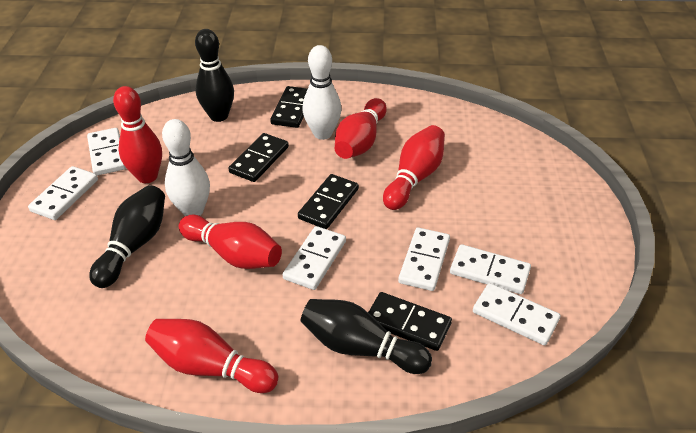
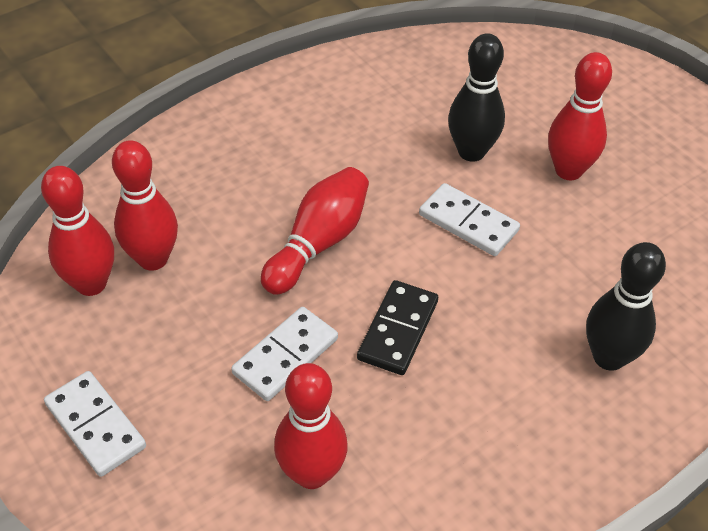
black bowling pin: 3 -> 2
black domino: 4 -> 1
white bowling pin: 2 -> 0
white domino: 6 -> 3

